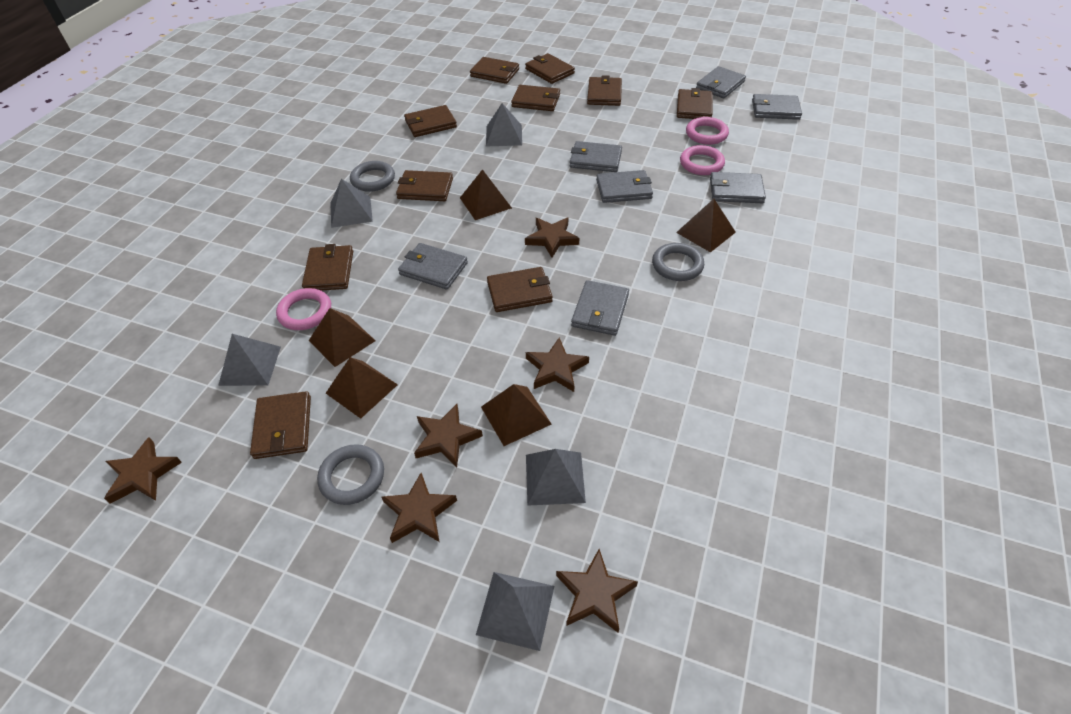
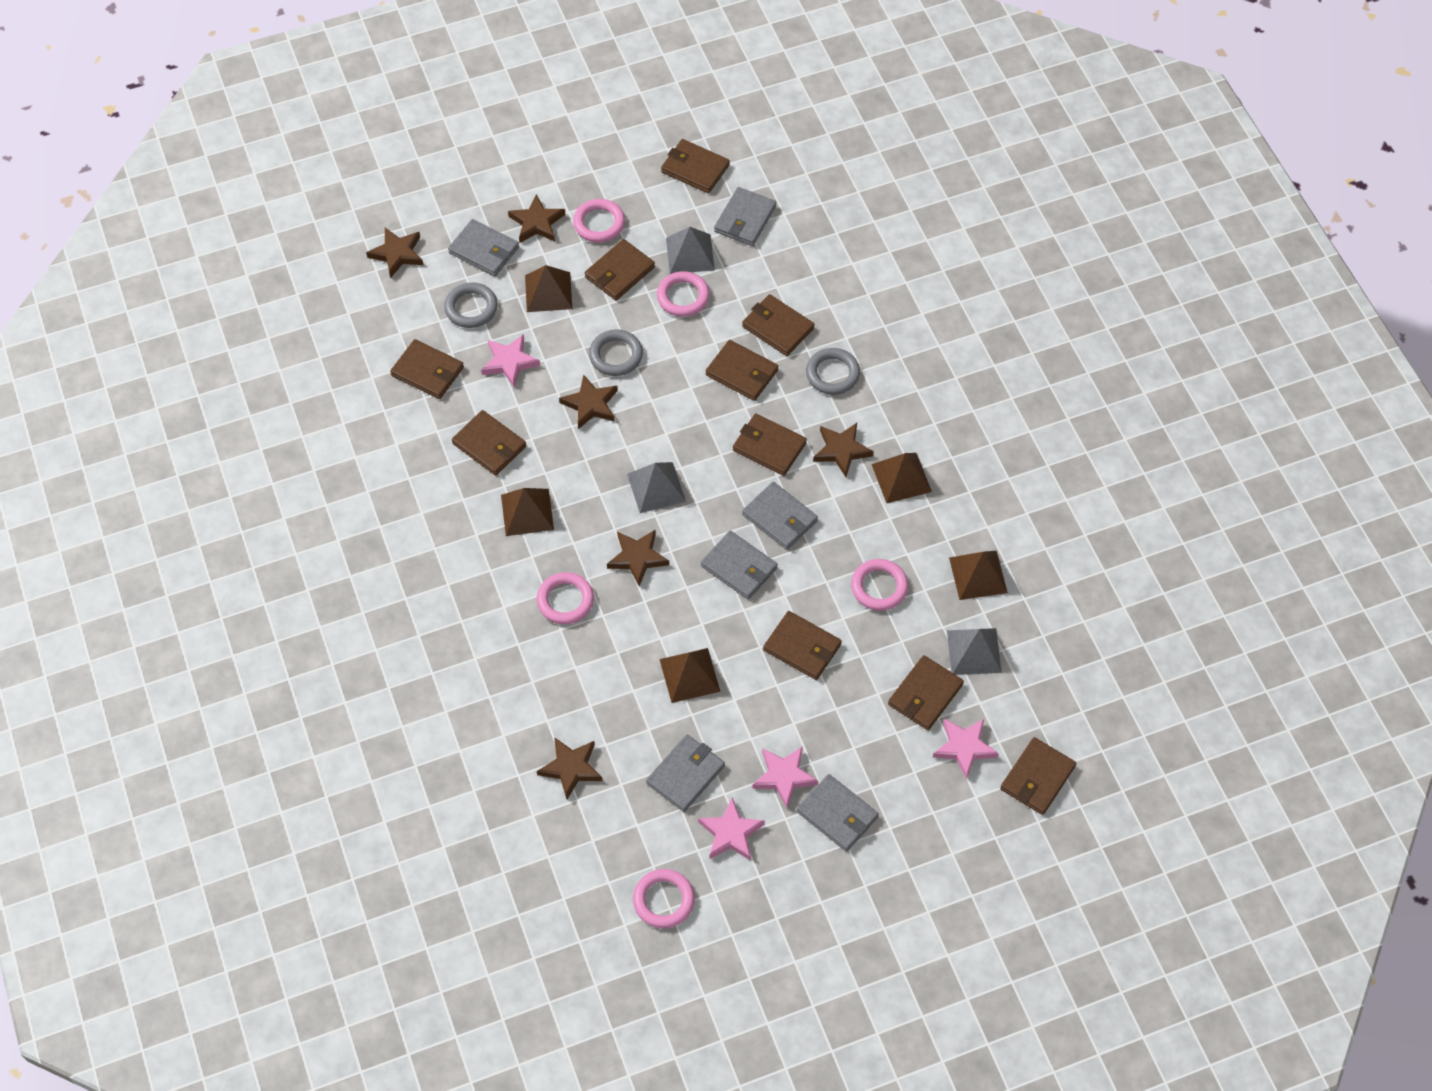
grey pyramid: 5 -> 3
grey wallet: 7 -> 6
pink ring: 3 -> 5
pink star: 0 -> 4

